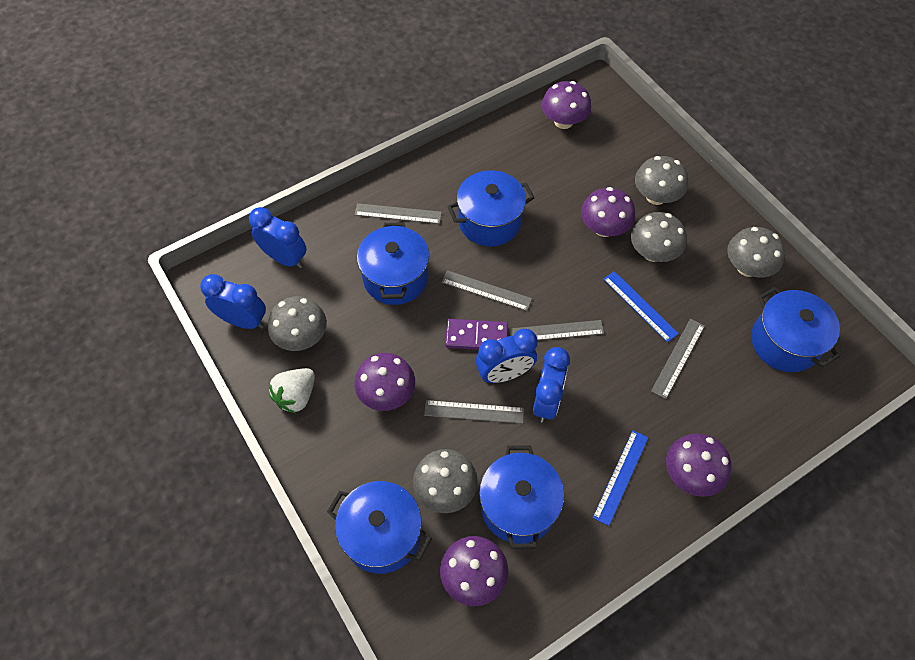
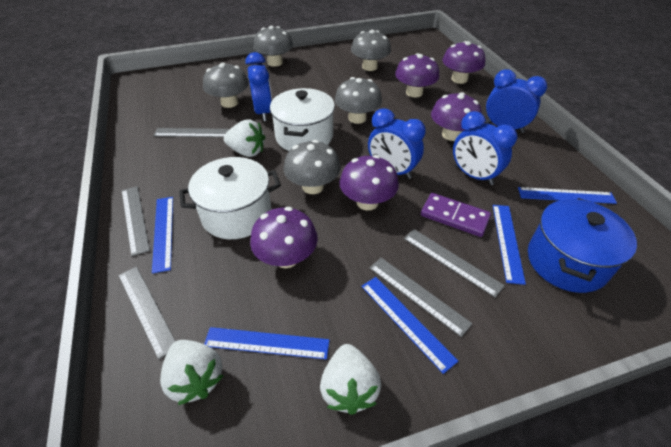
blue pot: 5 -> 1
blue ruler: 2 -> 5
white pot: 0 -> 2
white strawberry: 1 -> 3

